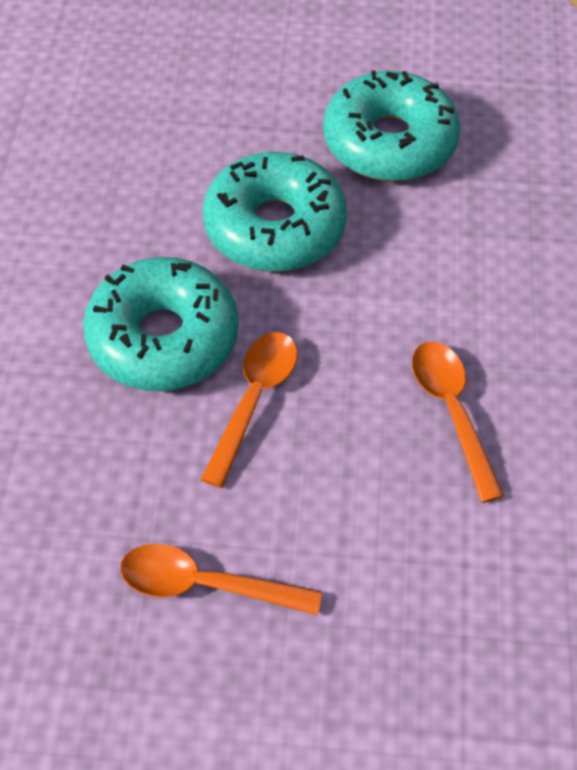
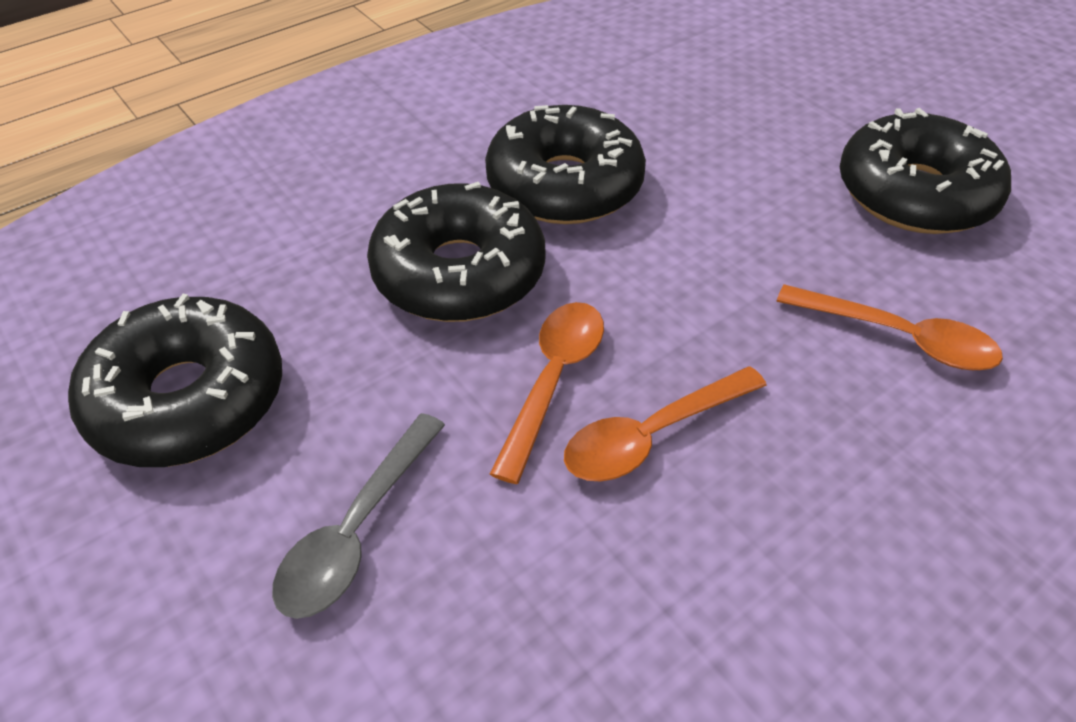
black donut: 0 -> 4
grey spoon: 0 -> 1
turquoise donut: 3 -> 0

